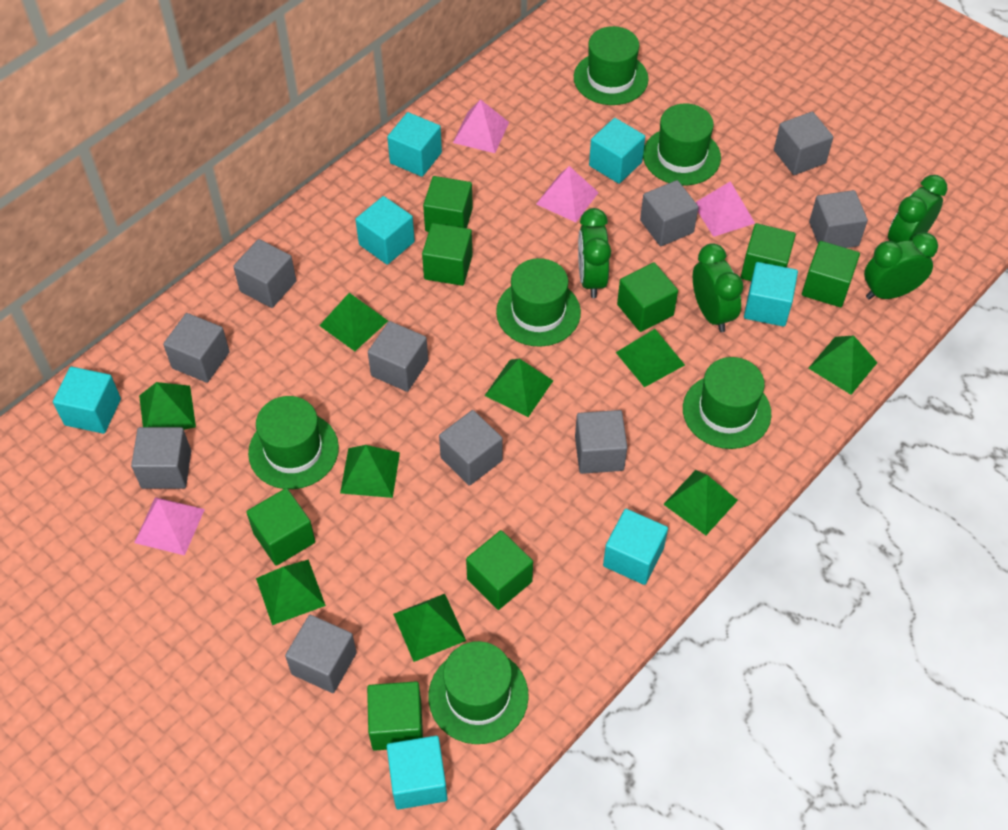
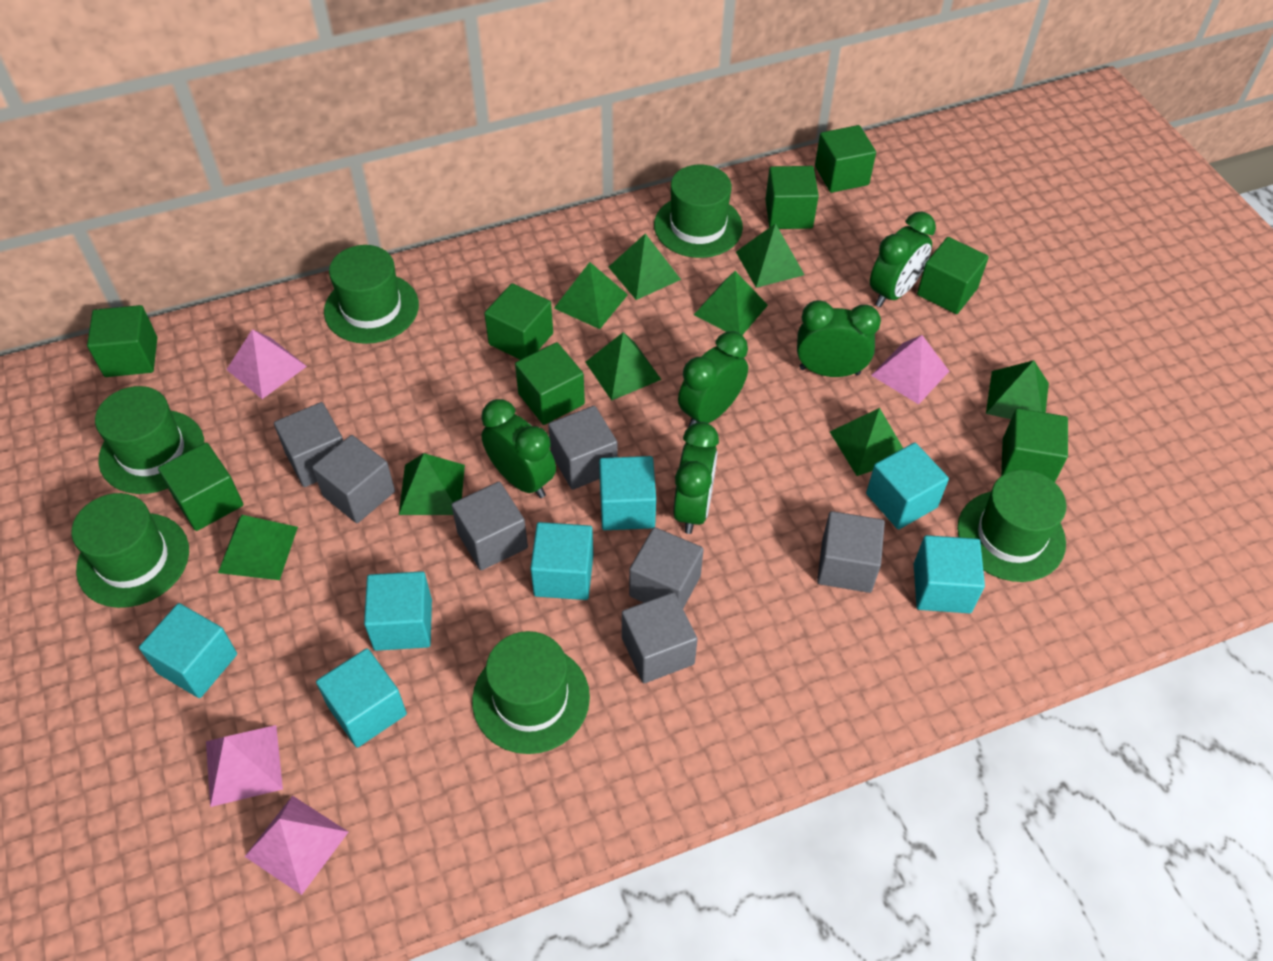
green clock: 4 -> 5
grey cube: 10 -> 7

